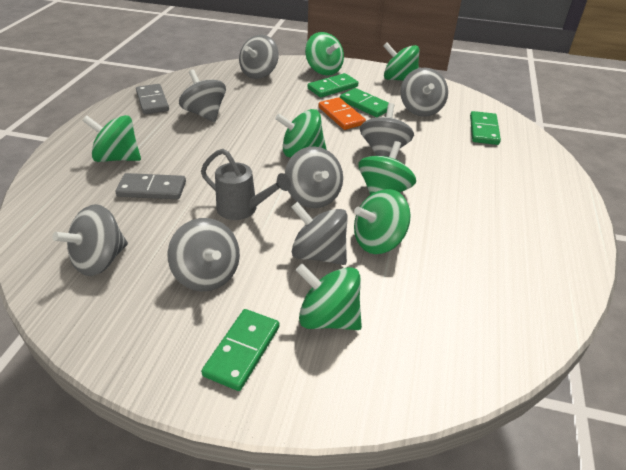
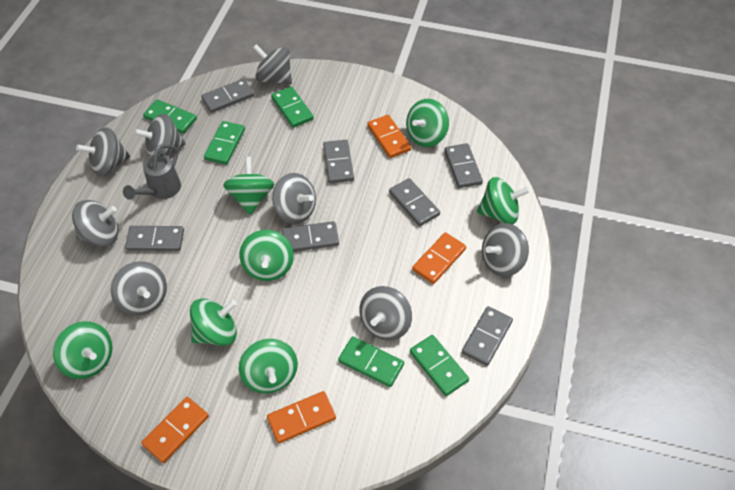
green domino: 4 -> 5
grey domino: 2 -> 7
orange domino: 1 -> 4

